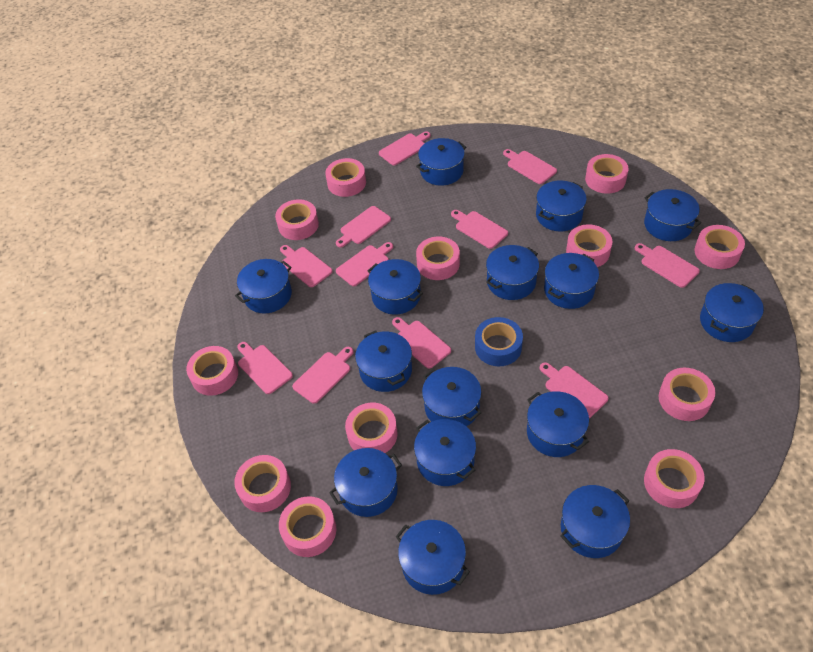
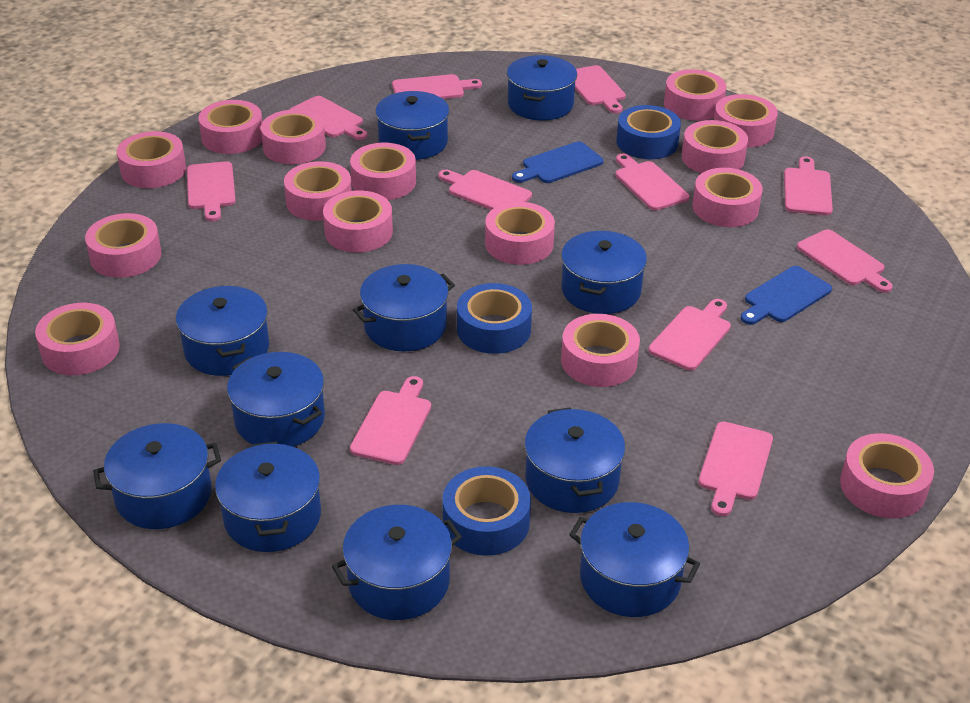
blue cutting board: 0 -> 2
blue pot: 15 -> 11
blue tape: 1 -> 3
pink tape: 12 -> 15

